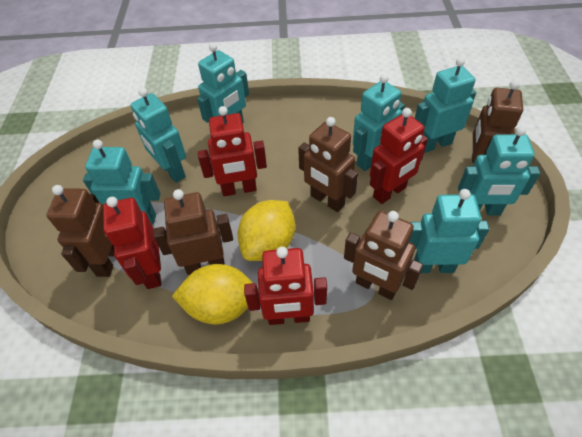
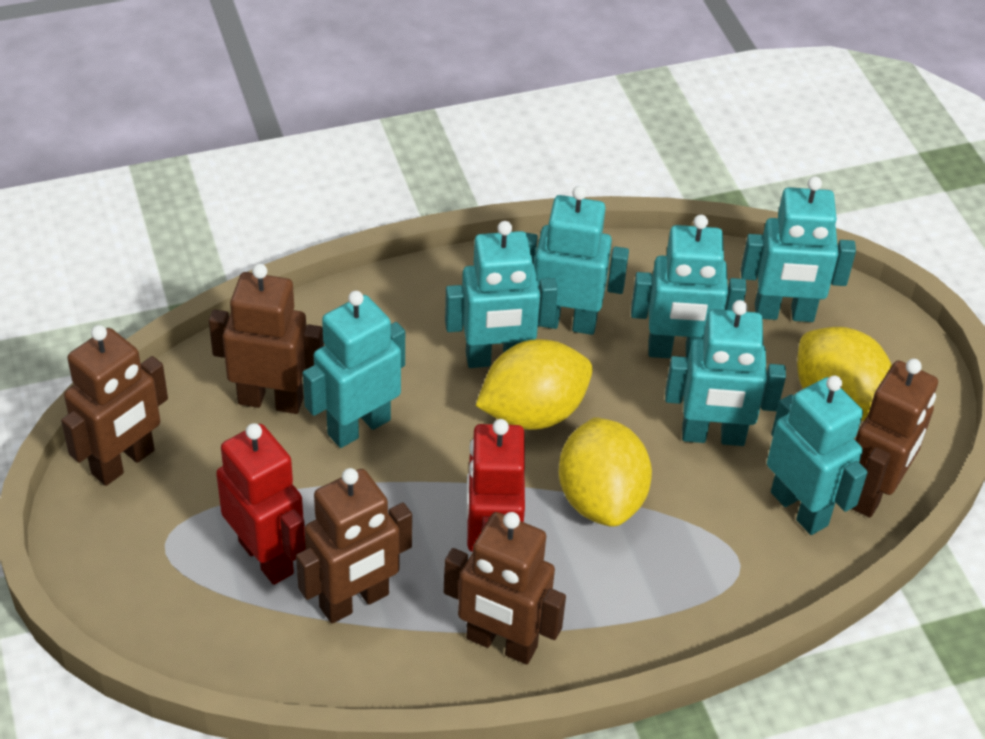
red robot: 4 -> 2
yellow lemon: 2 -> 3

